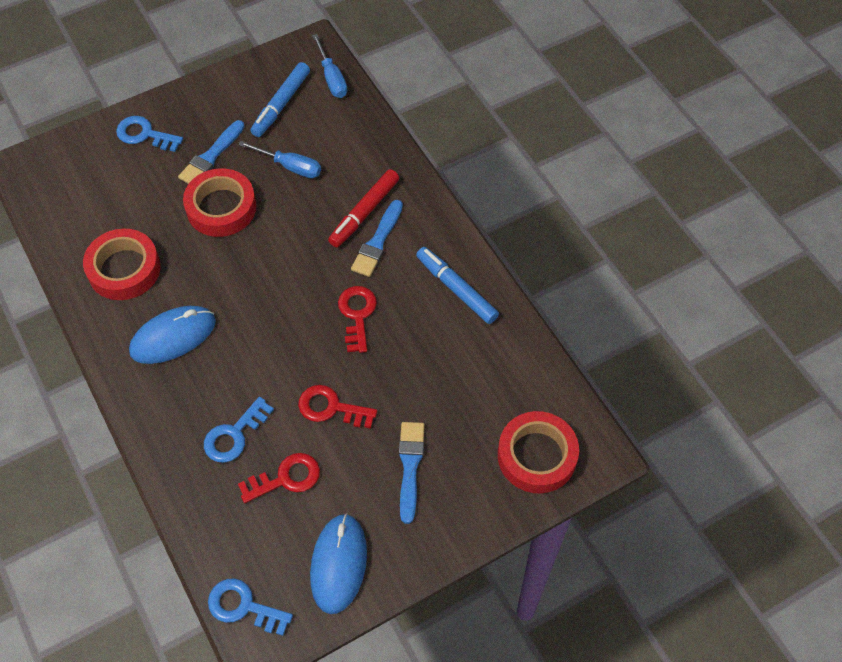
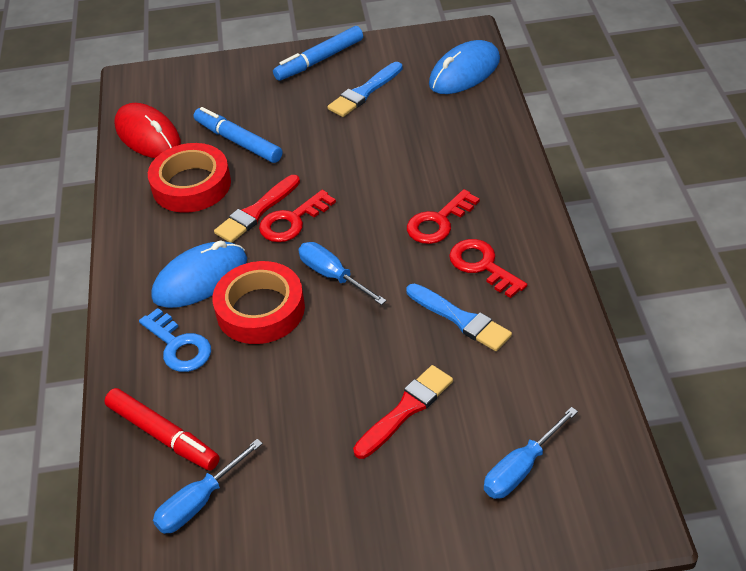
blue brush: 3 -> 2
blue key: 3 -> 1
blue screwdriver: 2 -> 3
red brush: 0 -> 2
red mouse: 0 -> 1
red tape: 3 -> 2

